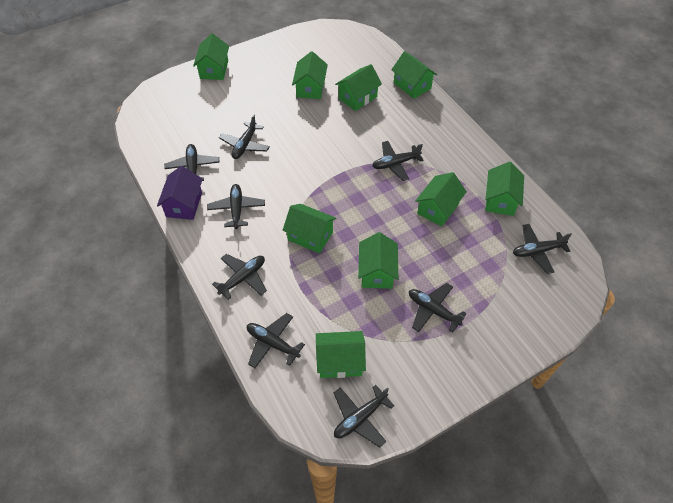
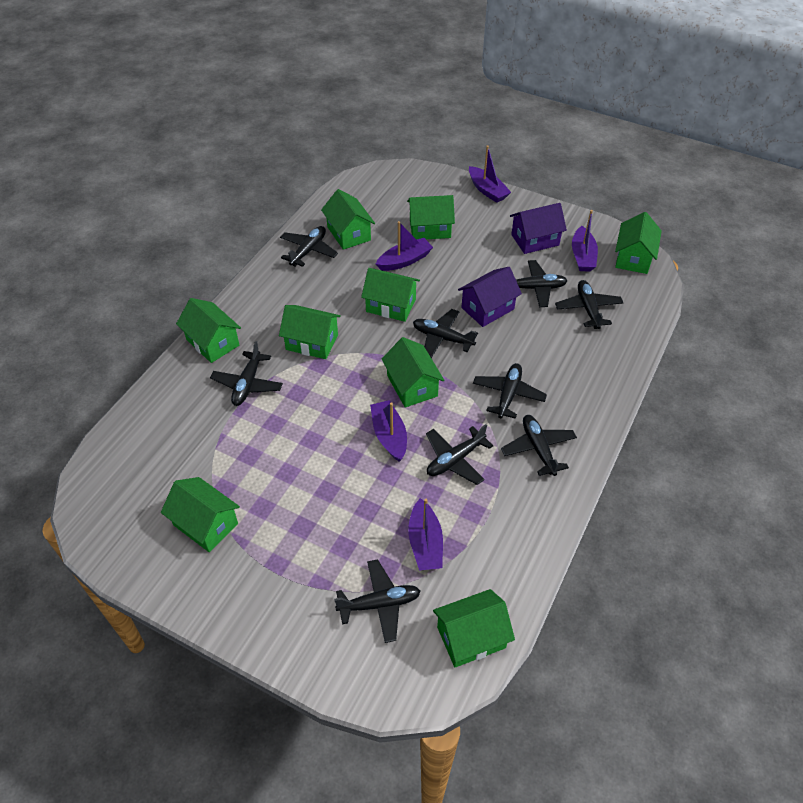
purple boat: 0 -> 5
purple house: 1 -> 2

